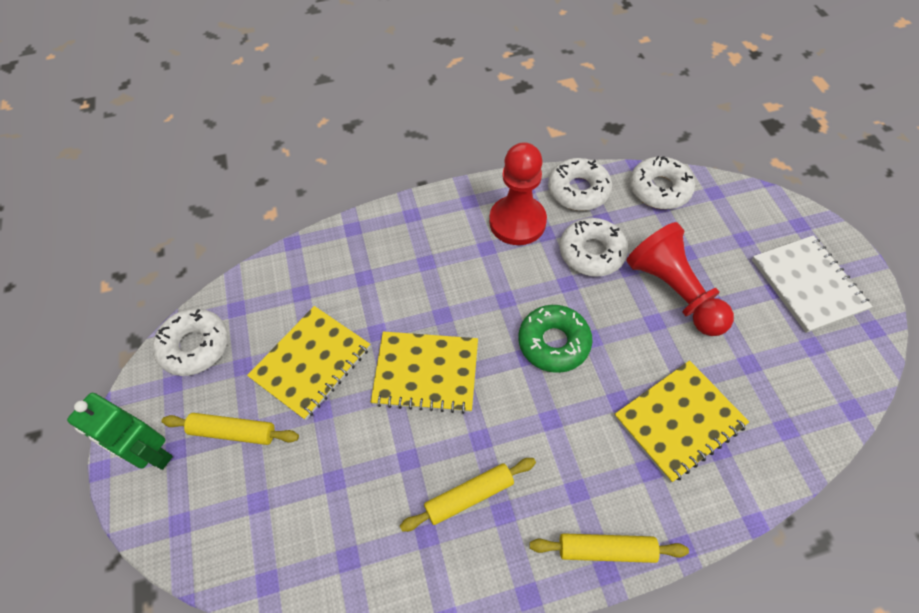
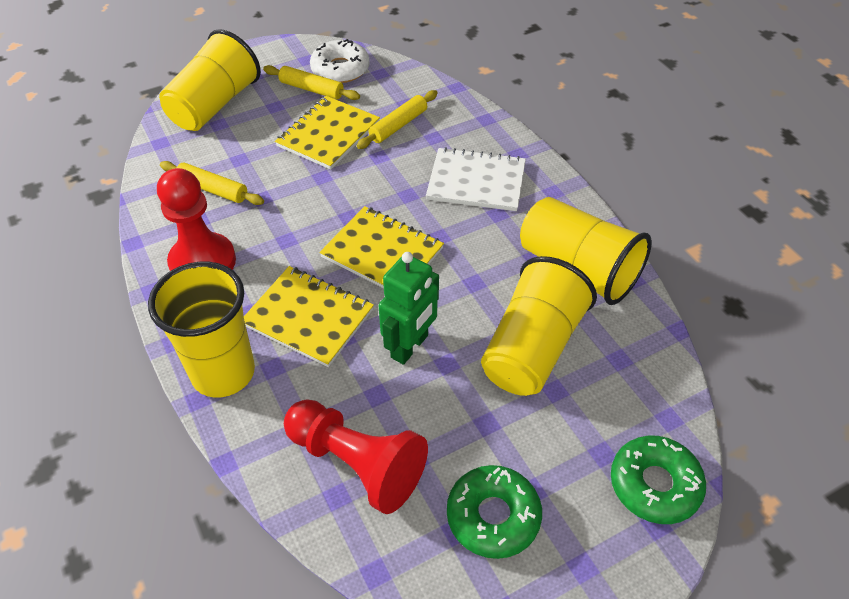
green donut: 1 -> 2
white donut: 4 -> 1
yellow cup: 0 -> 4

